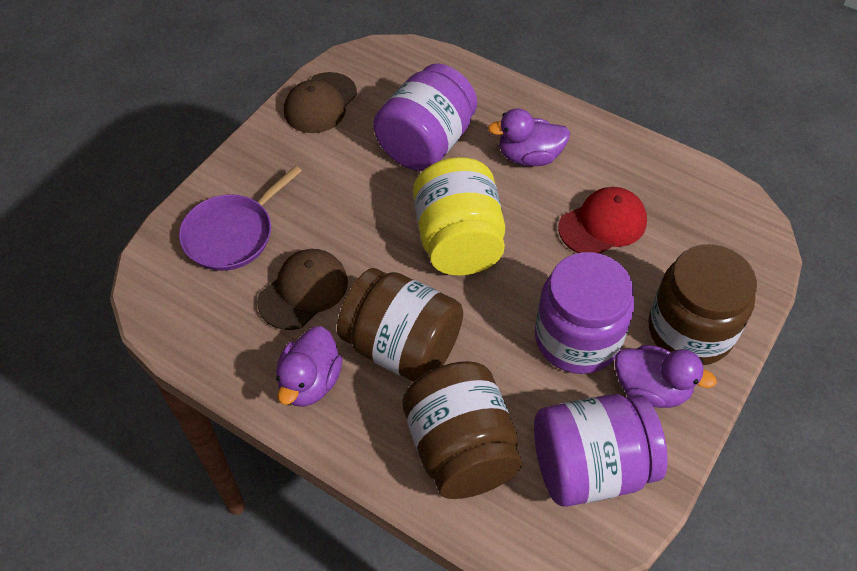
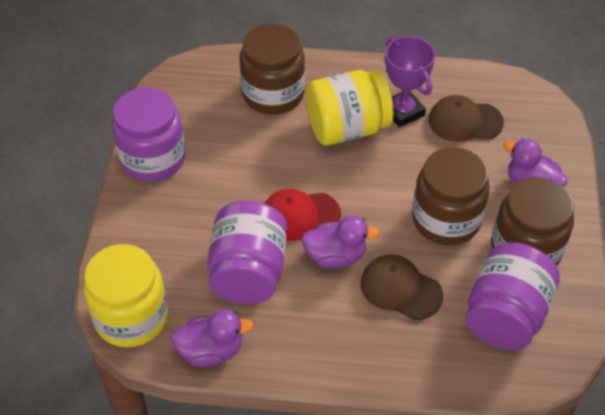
purple pan: 1 -> 0
purple trophy: 0 -> 1
yellow jar: 1 -> 2

